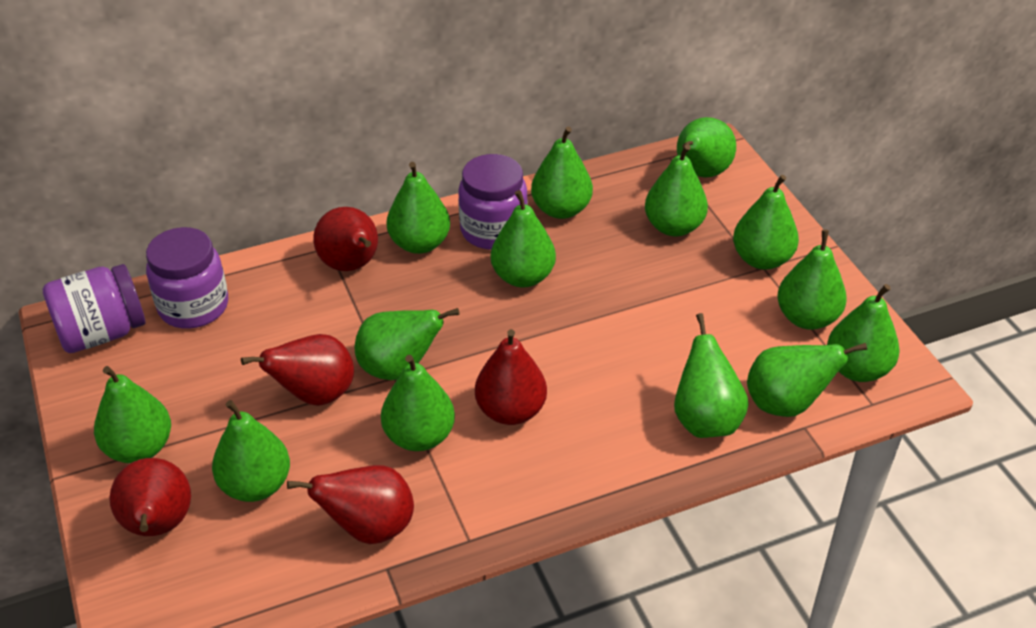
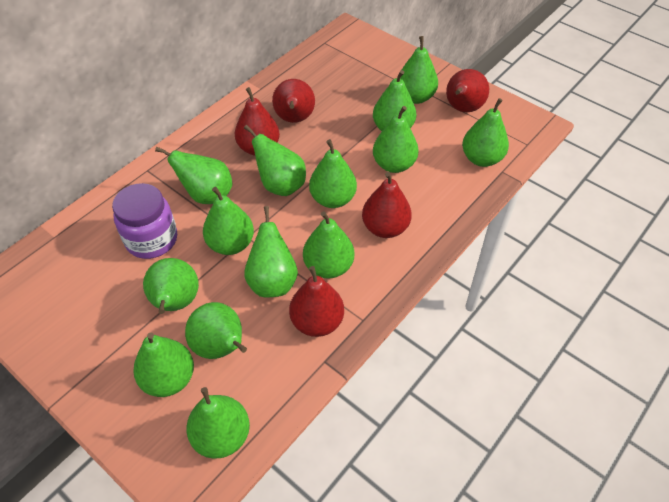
purple jar: 3 -> 1

